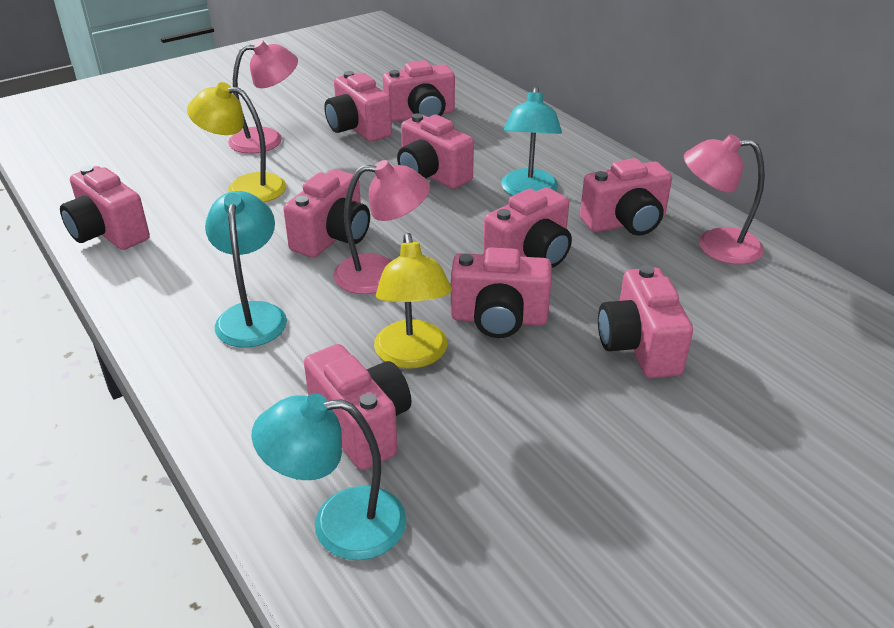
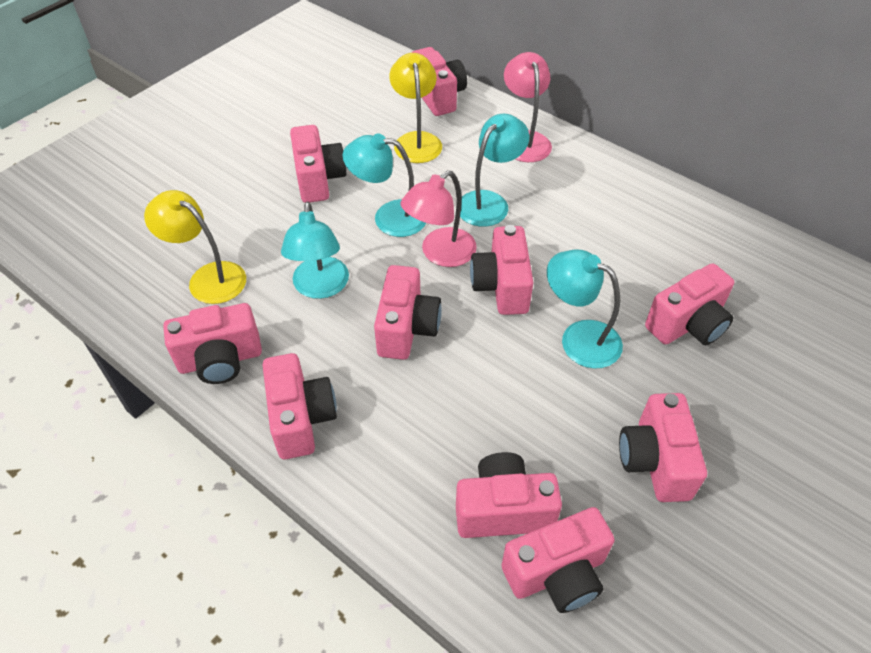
pink lamp: 3 -> 2
turquoise lamp: 3 -> 4

